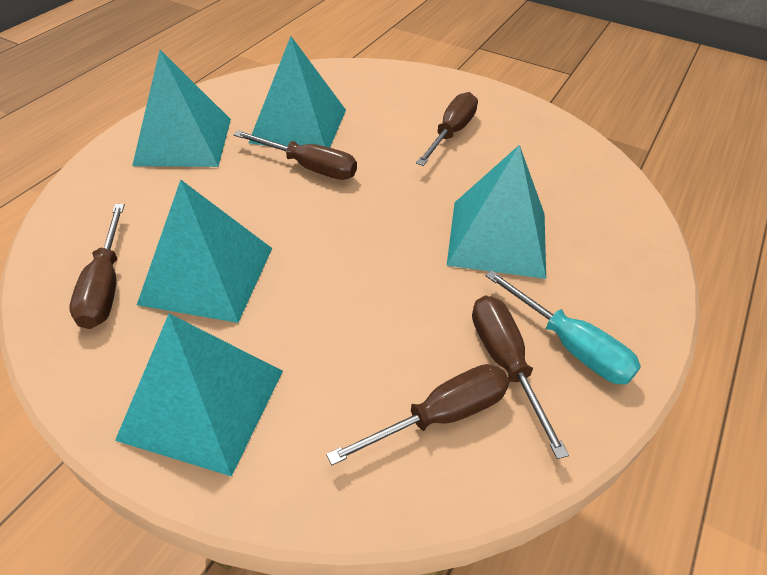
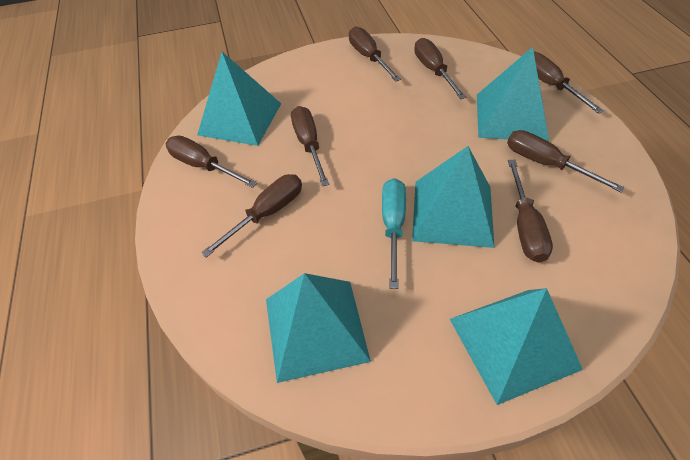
brown screwdriver: 5 -> 8

